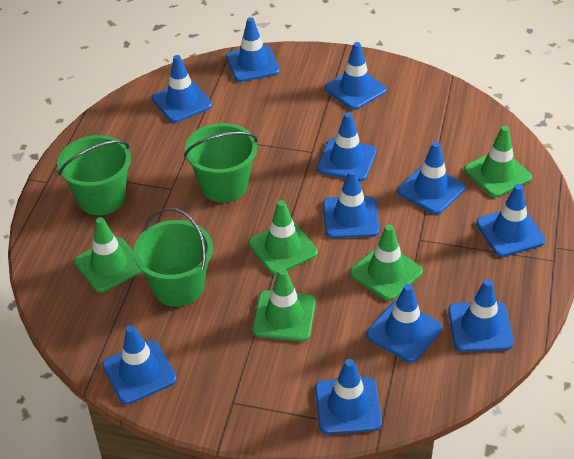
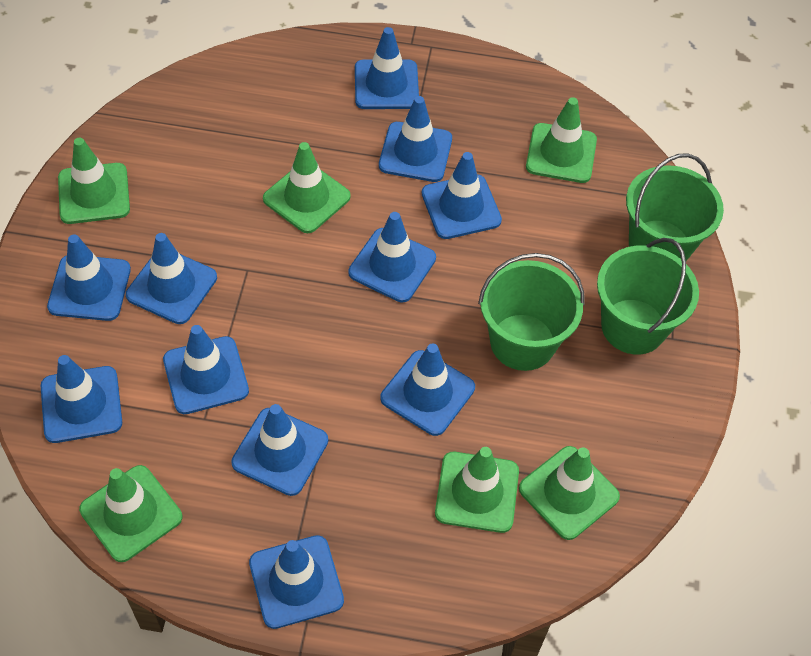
green traffic cone: 5 -> 6

